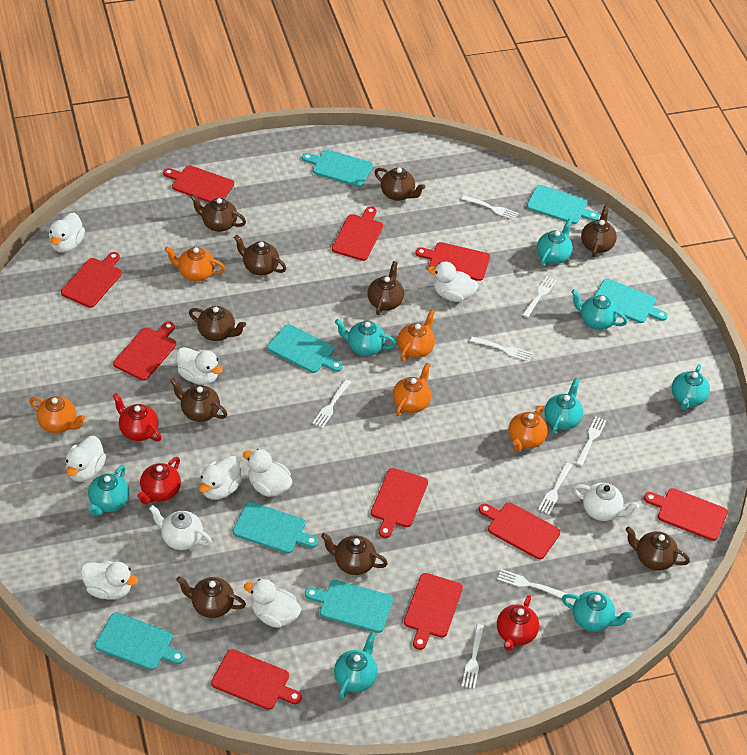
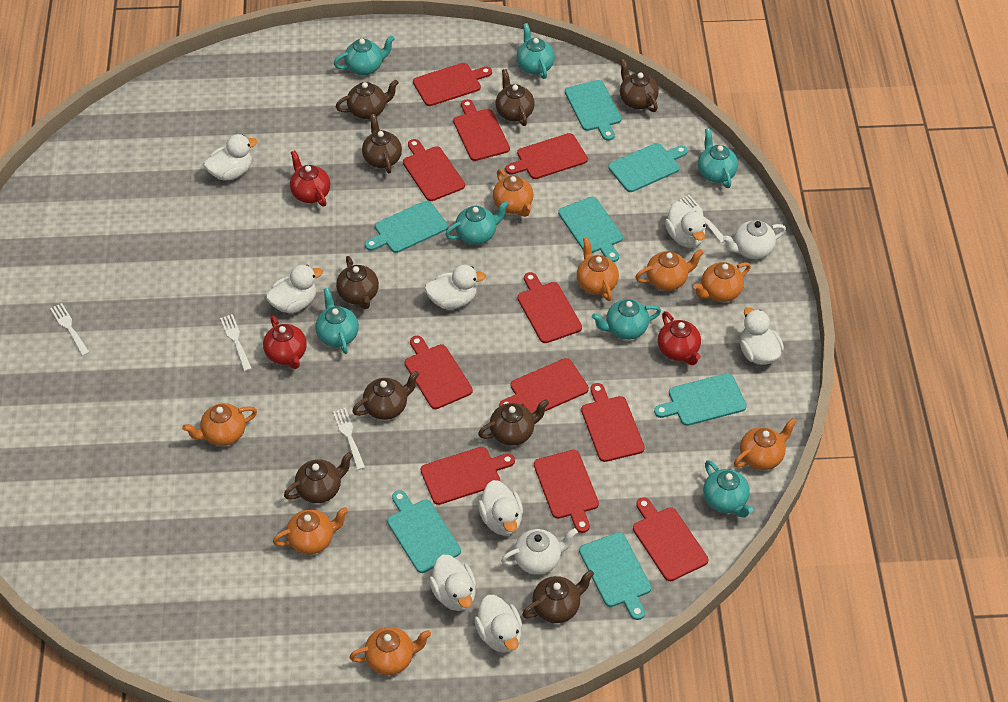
brown teapot: 10 -> 9
orange teapot: 5 -> 8
red cutting board: 10 -> 11
turquoise teapot: 8 -> 7
white fork: 8 -> 4

